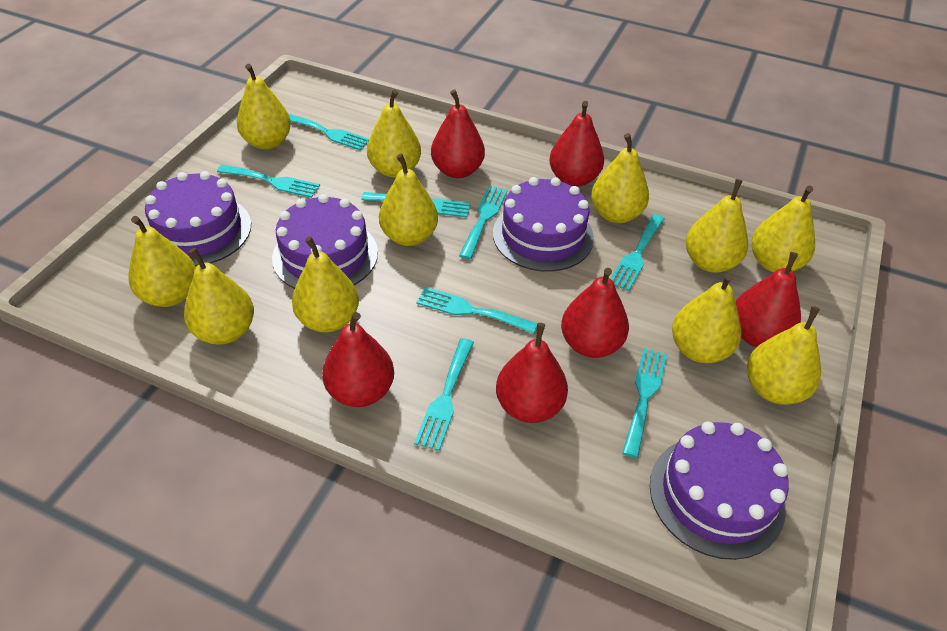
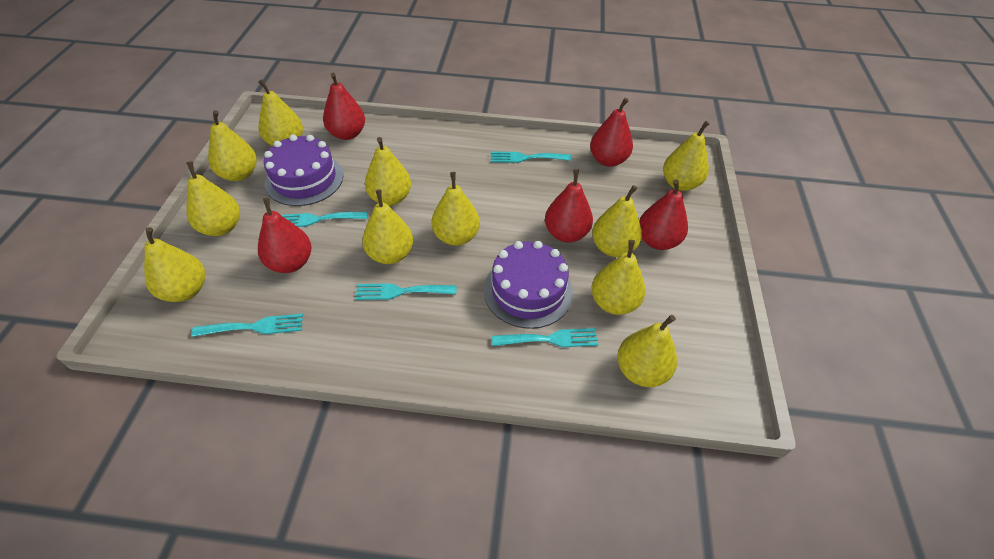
purple cake: 4 -> 2
red pear: 6 -> 5
turquoise fork: 8 -> 5

